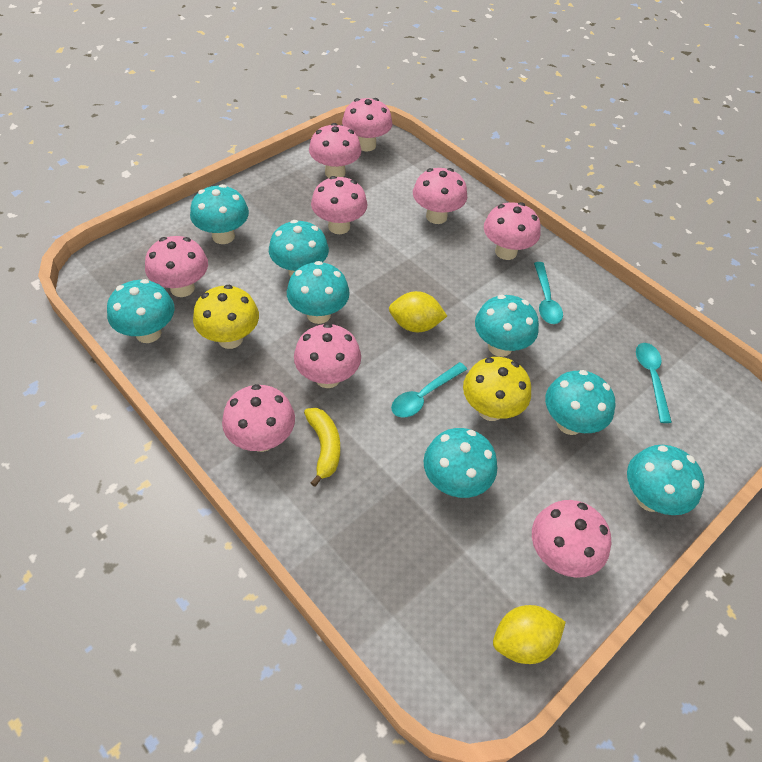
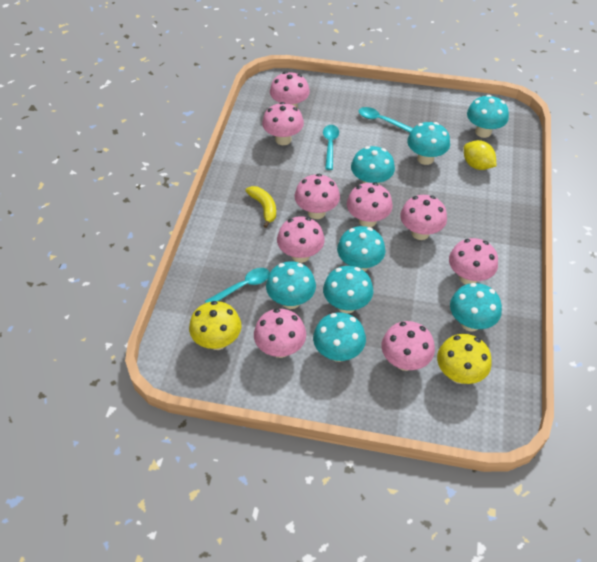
yellow lemon: 2 -> 1

